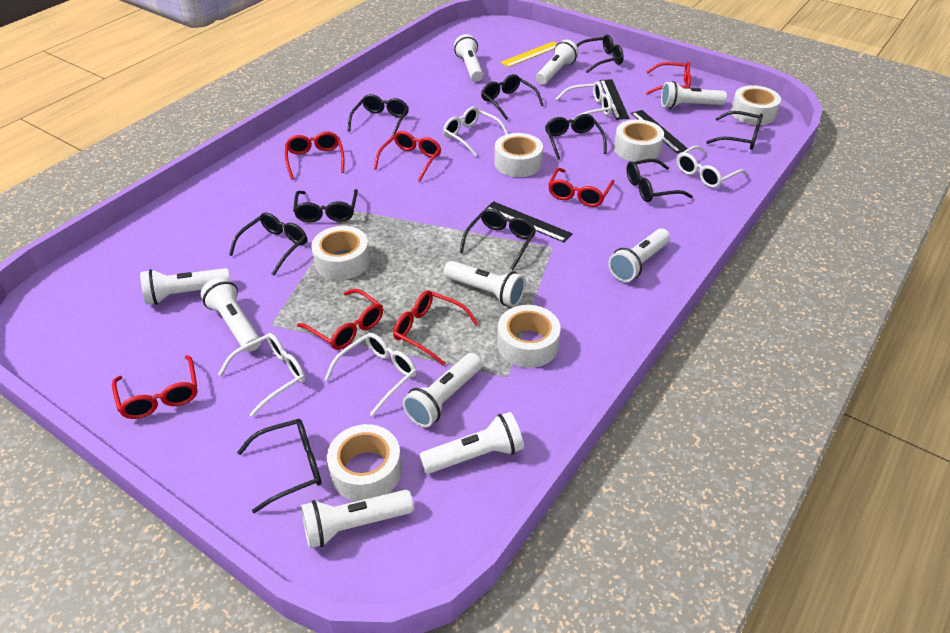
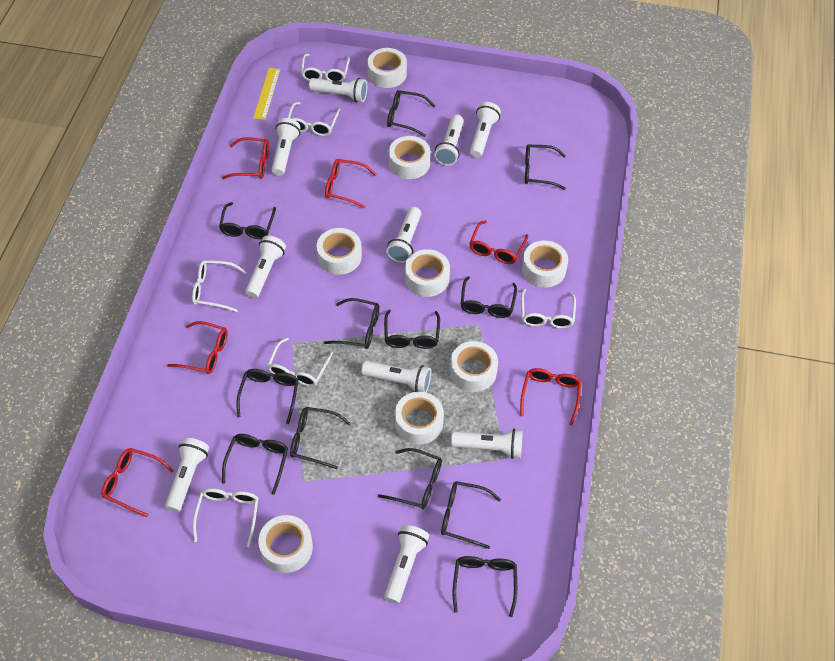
black glasses: 10 -> 12
black ruler: 3 -> 0
red glasses: 7 -> 6
white glasses: 5 -> 6
white tape: 6 -> 8

